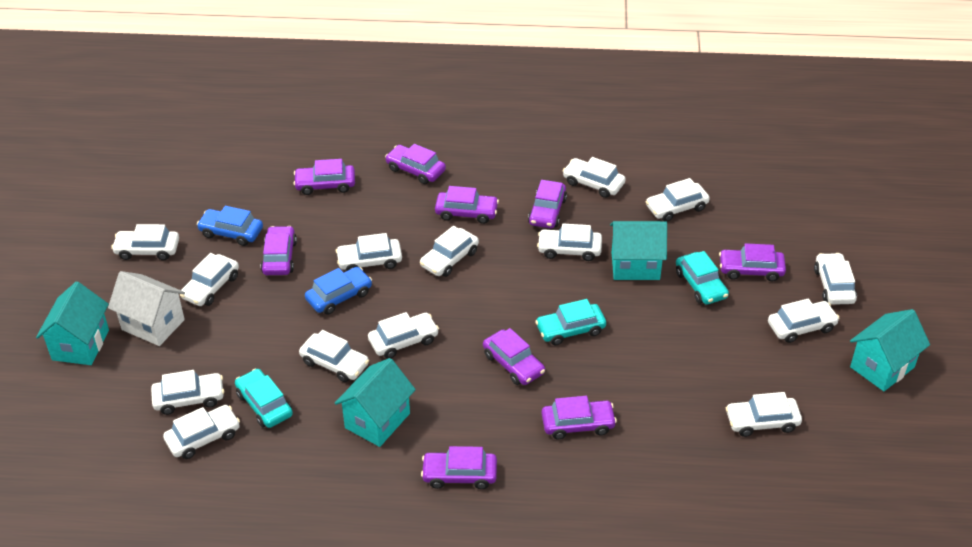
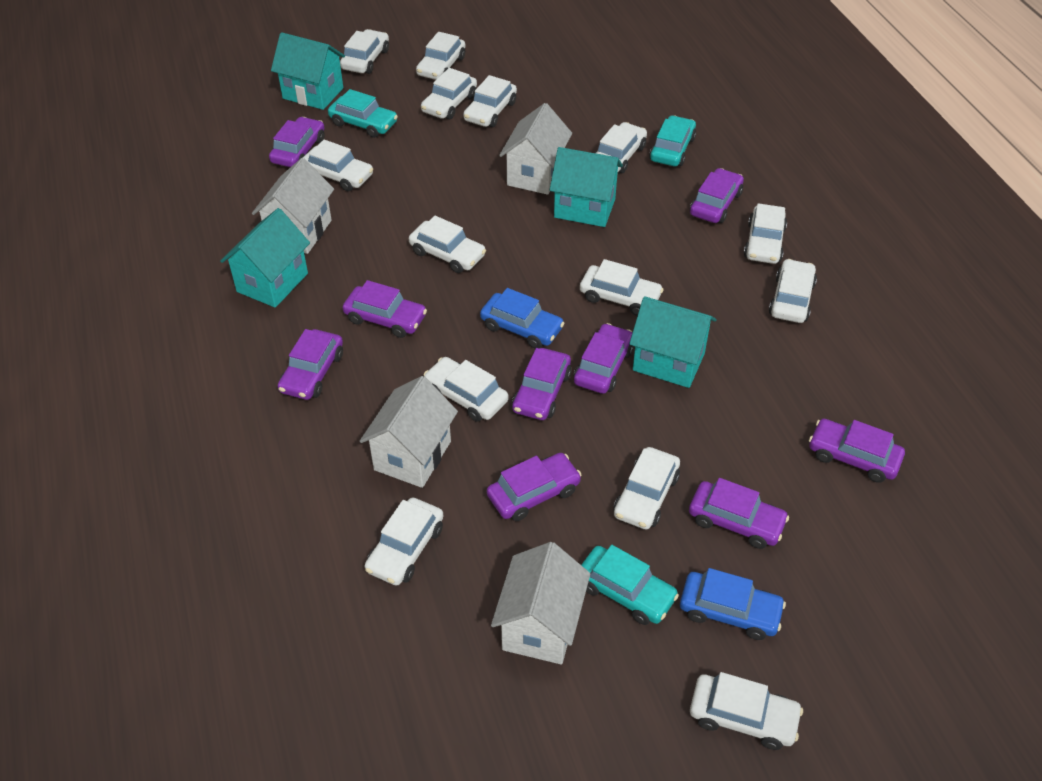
white house: 1 -> 4

